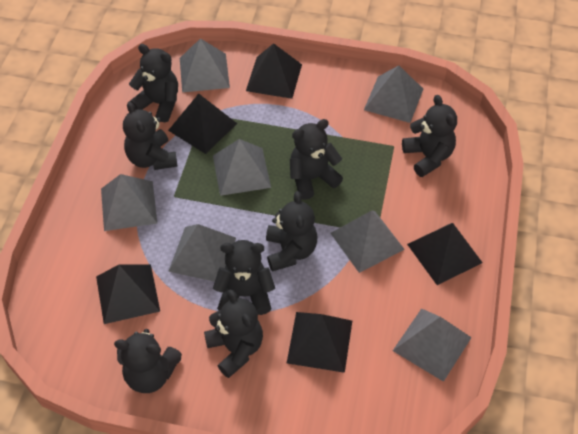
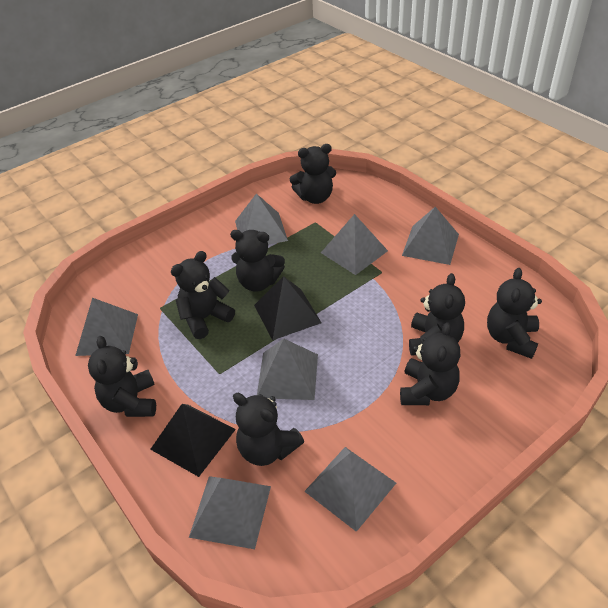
black pyramid: 5 -> 2

